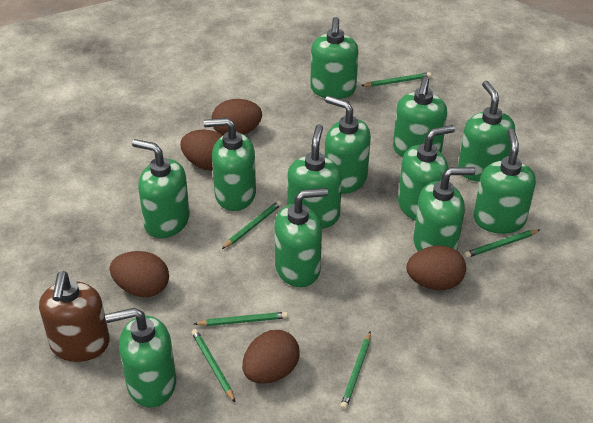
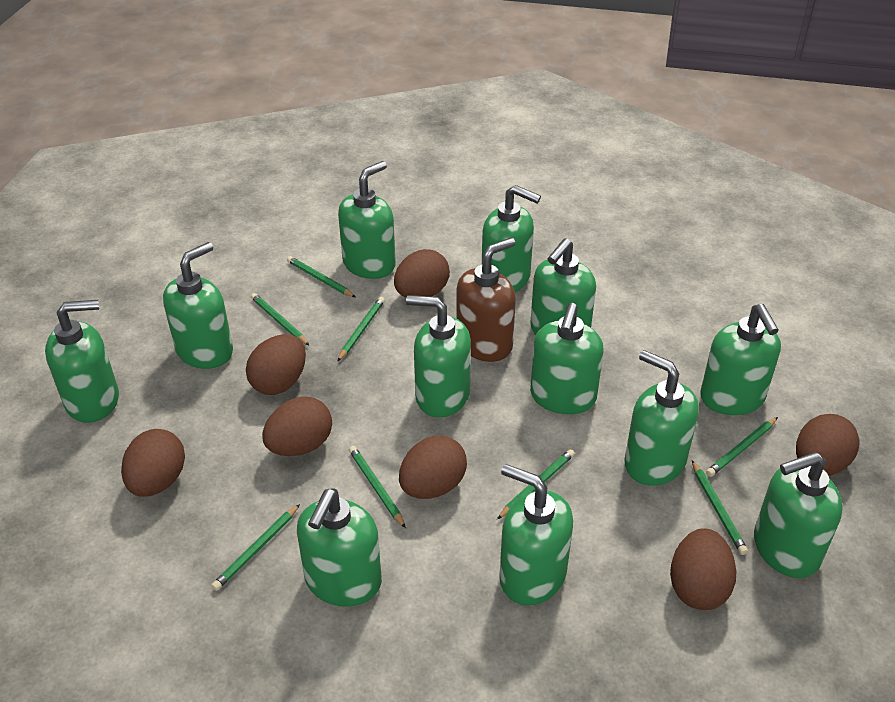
brown egg: 5 -> 7
green pencil: 6 -> 8

